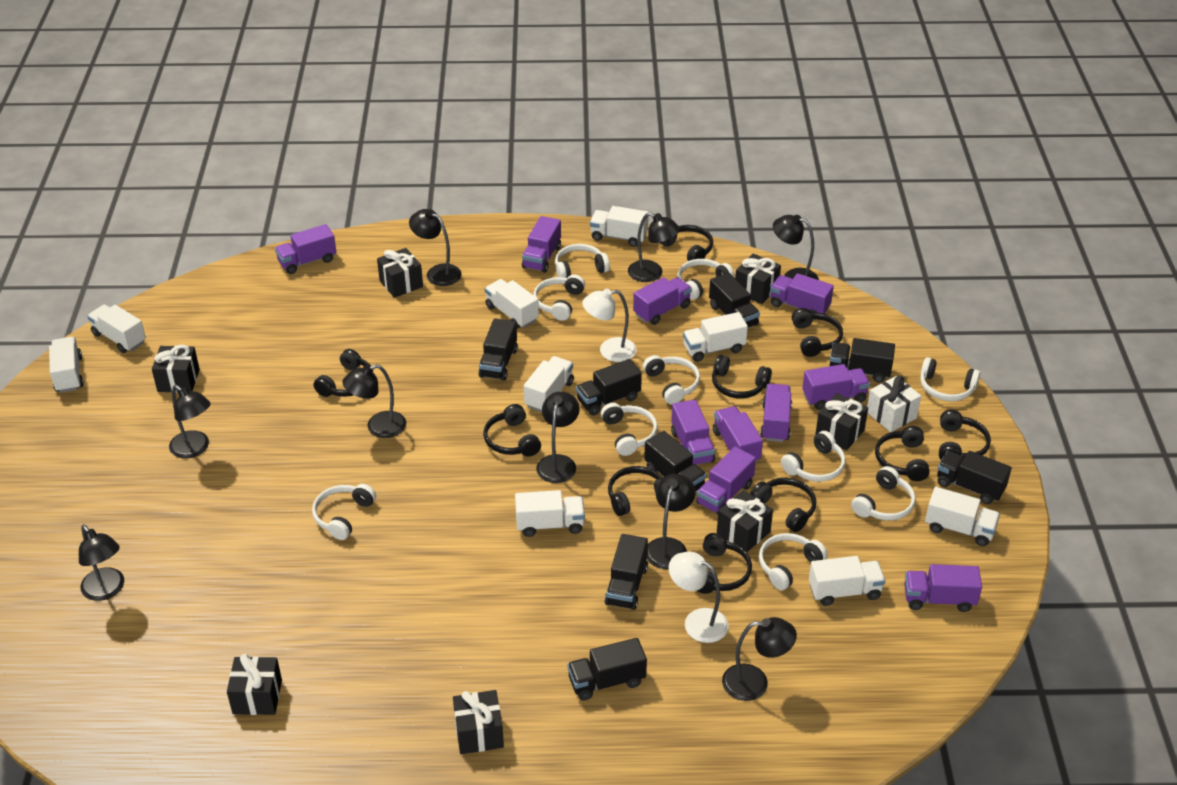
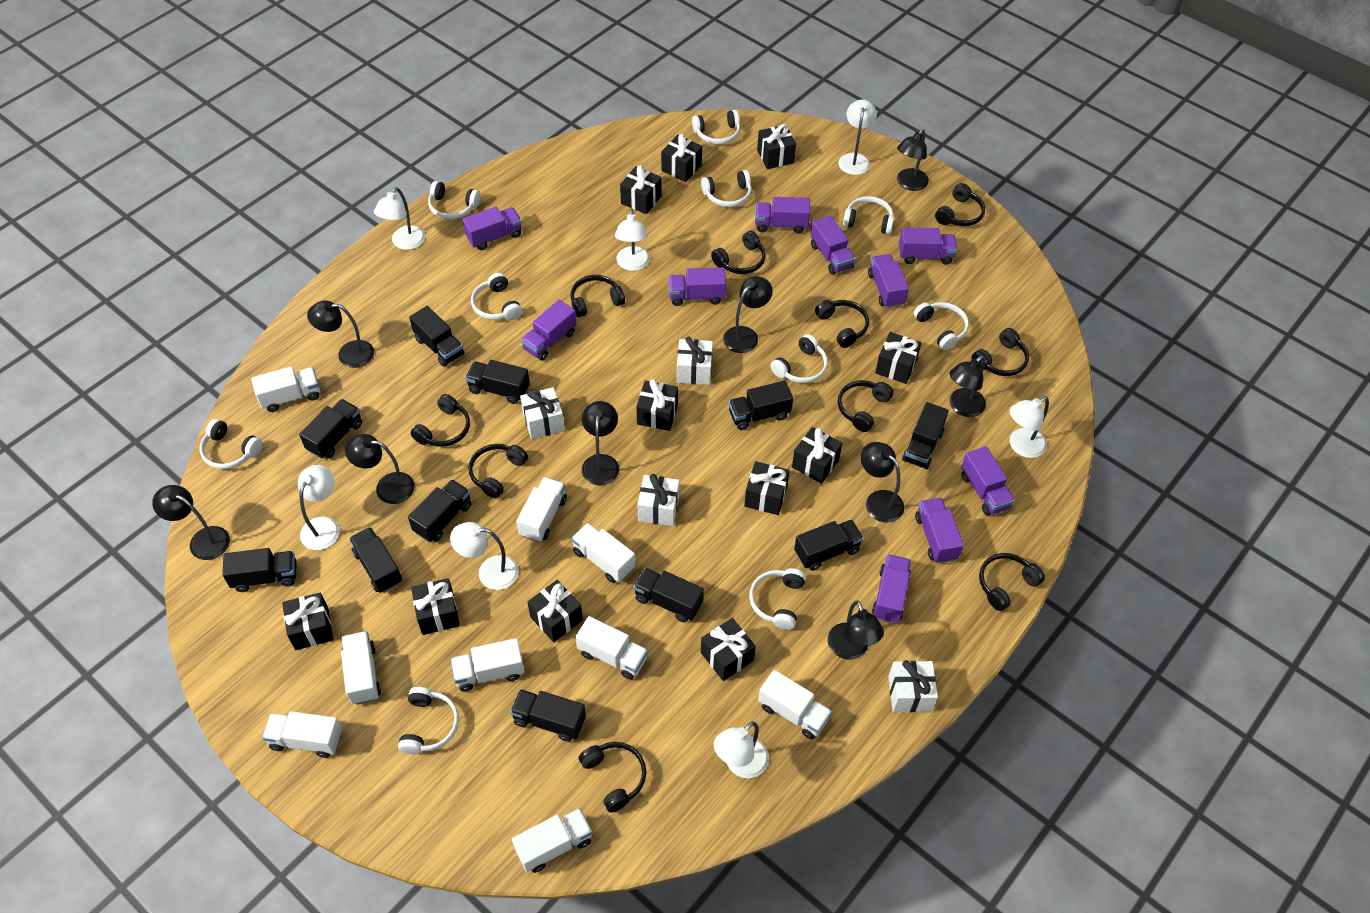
black gift: 7 -> 11
black truck: 8 -> 11
white gift: 1 -> 4
white lamp: 2 -> 7

